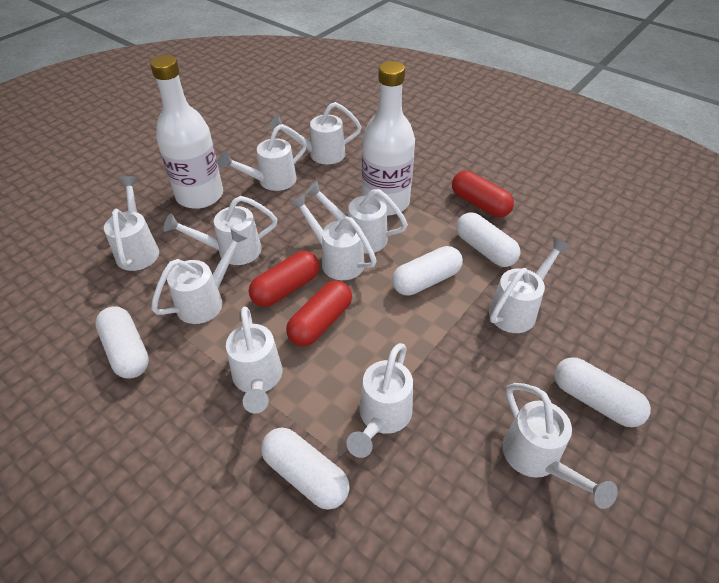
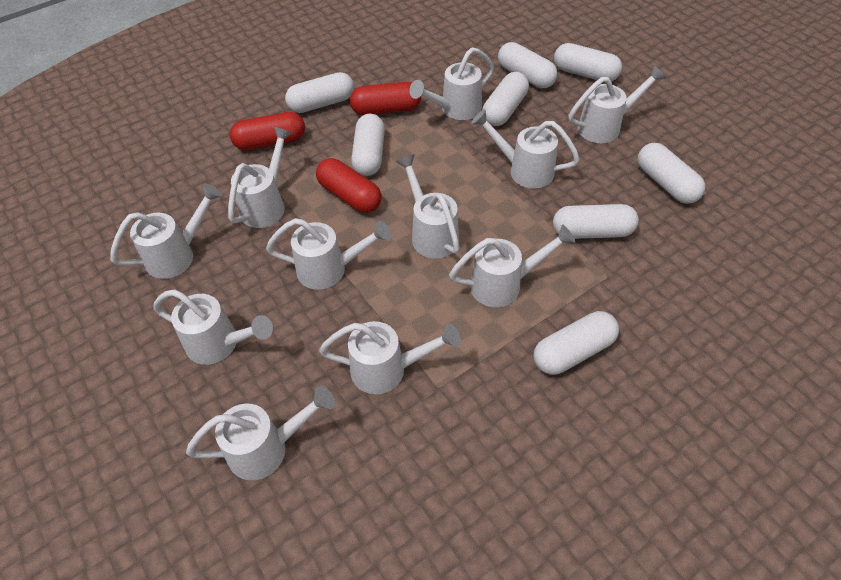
white bottle: 2 -> 0
white capsule: 5 -> 8

